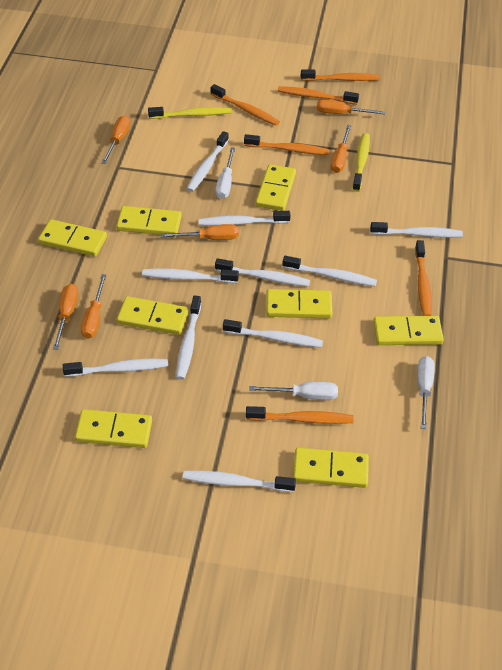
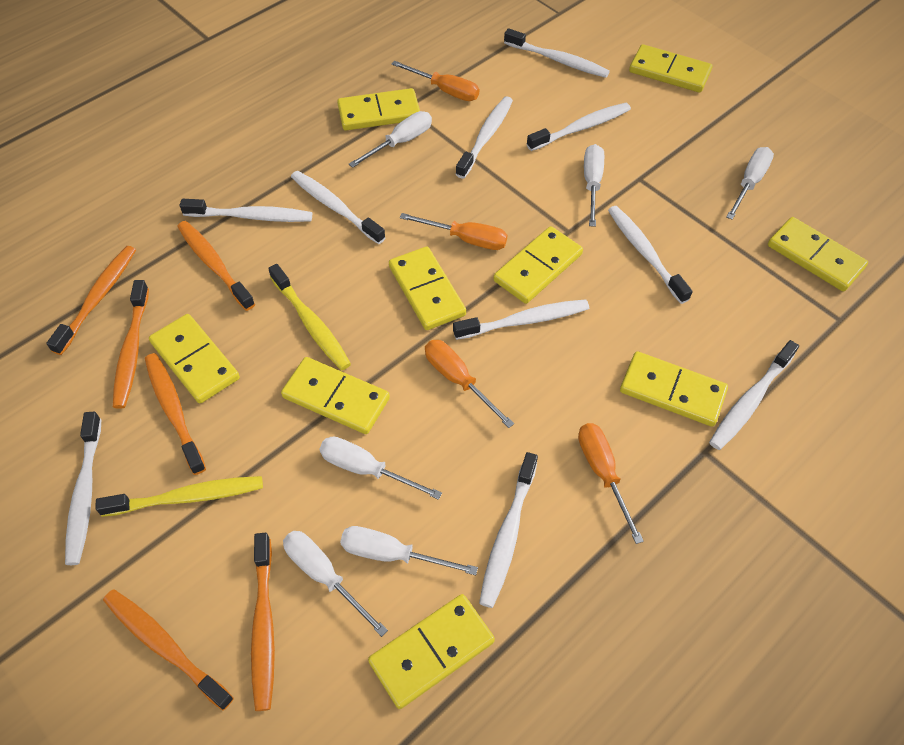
orange screwdriver: 6 -> 4
white screwdriver: 3 -> 6
yellow domino: 8 -> 9

